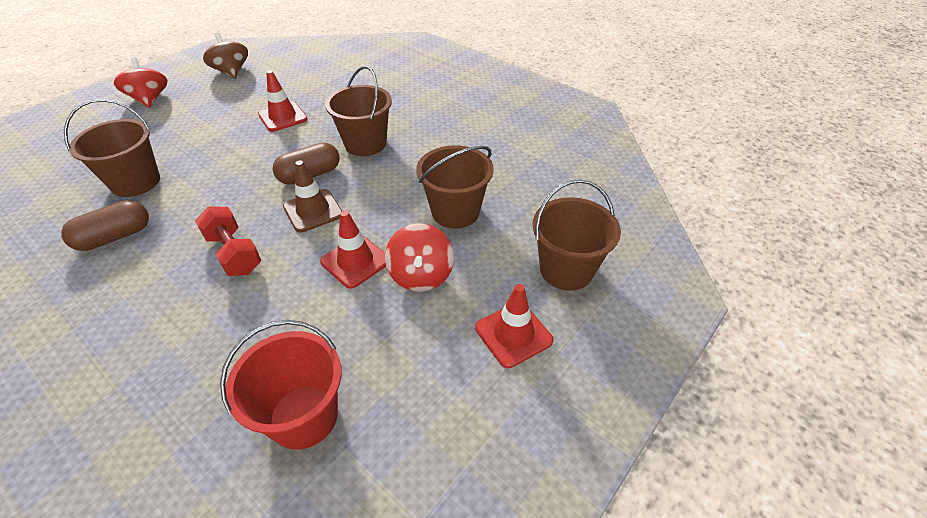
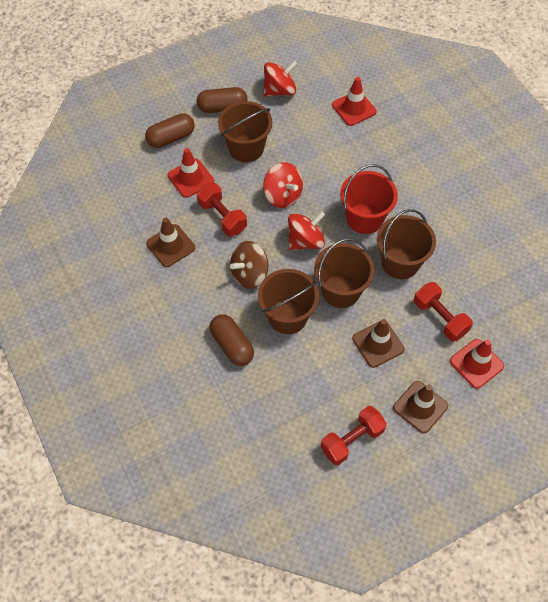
brown capsule: 2 -> 3
brown traffic cone: 1 -> 3
red dumbbell: 1 -> 3
red spinning top: 2 -> 3

